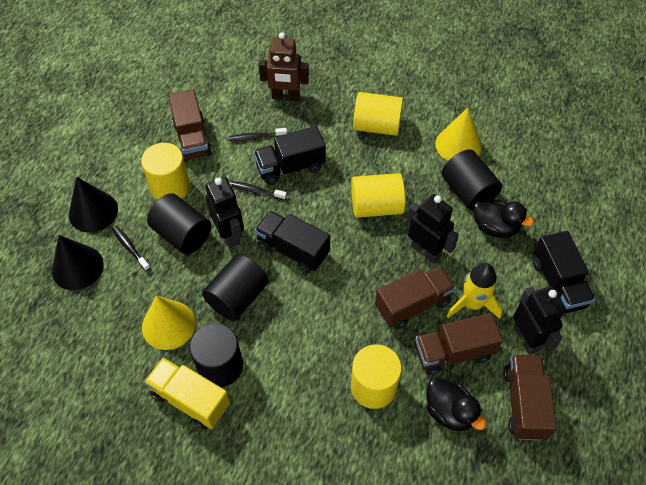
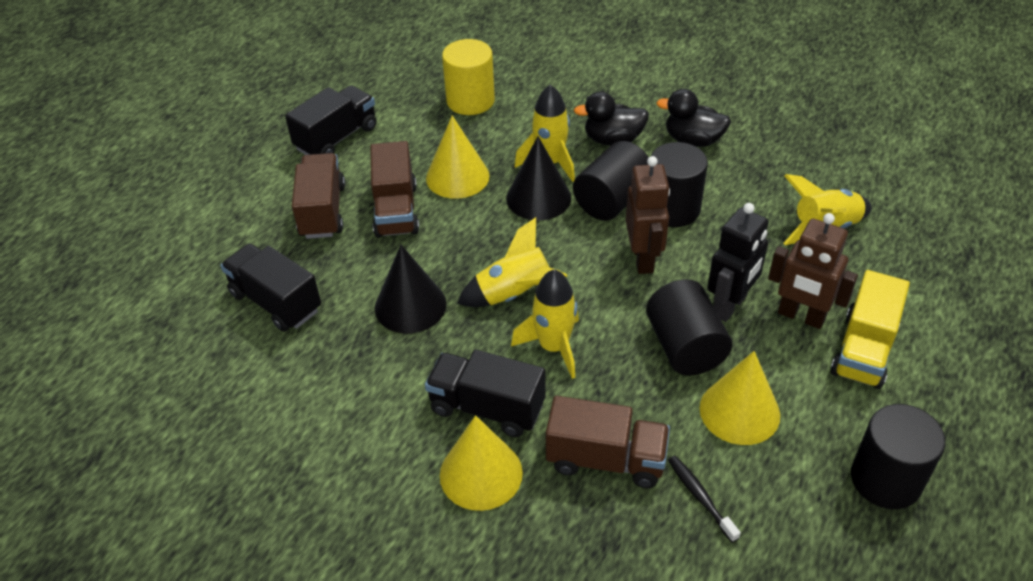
black robot: 3 -> 1
black toothbrush: 3 -> 1
brown robot: 1 -> 2
brown truck: 4 -> 3
yellow cone: 2 -> 3
yellow cylinder: 4 -> 1
yellow rocket: 1 -> 4

